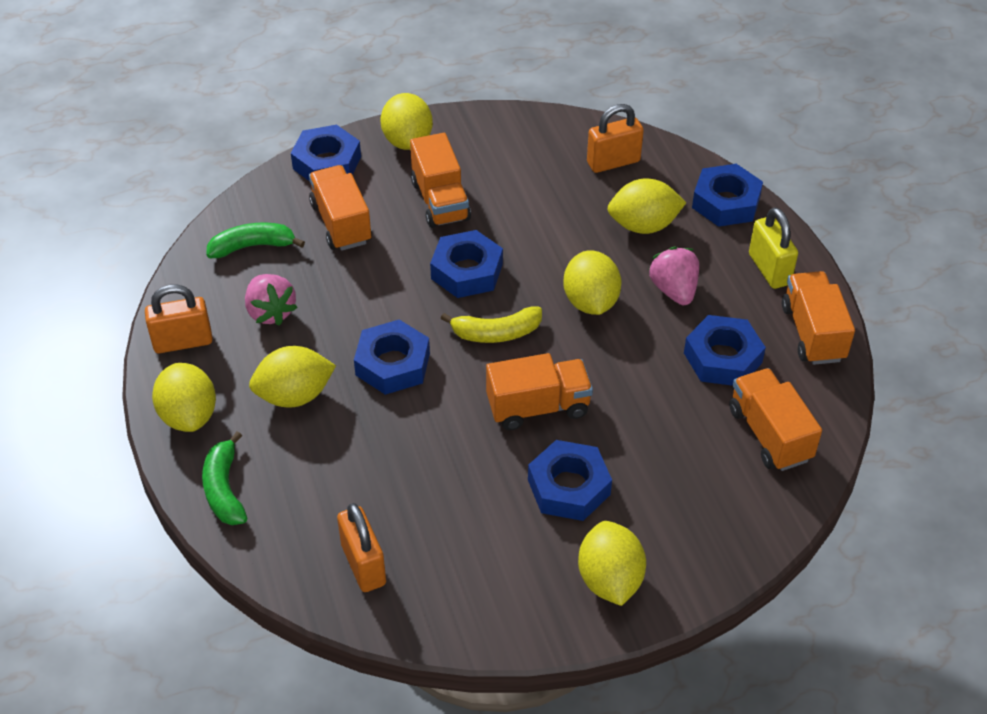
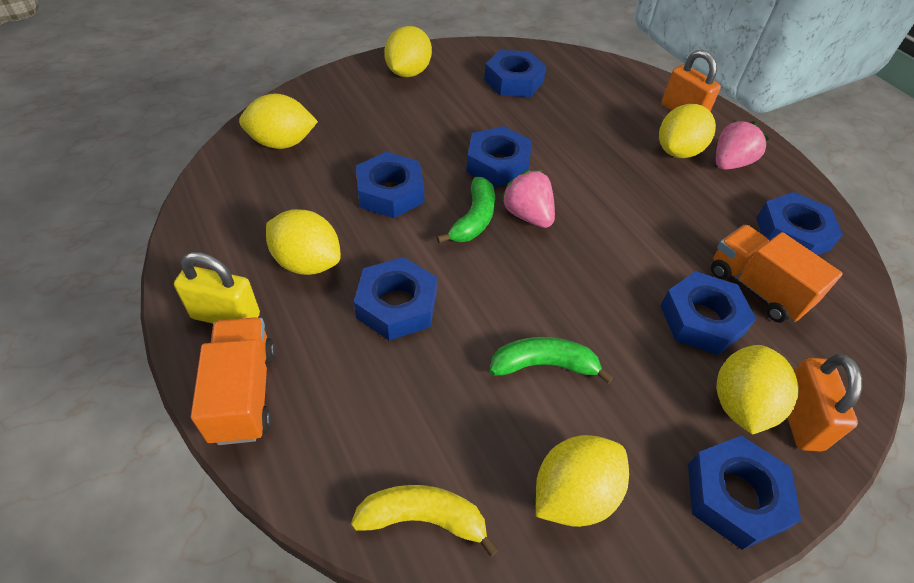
blue nut: 6 -> 7
orange padlock: 3 -> 2
orange truck: 5 -> 2

